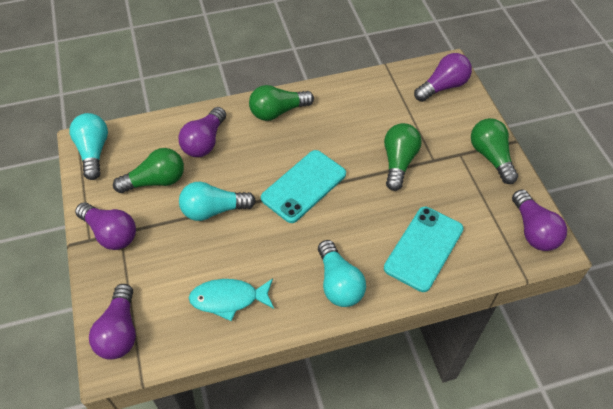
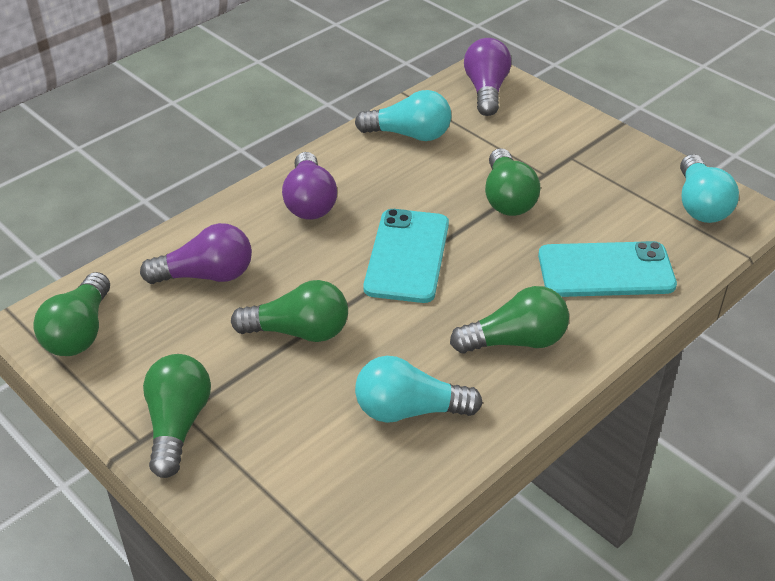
green light bulb: 4 -> 5
purple light bulb: 5 -> 3
turquoise fish: 1 -> 0

